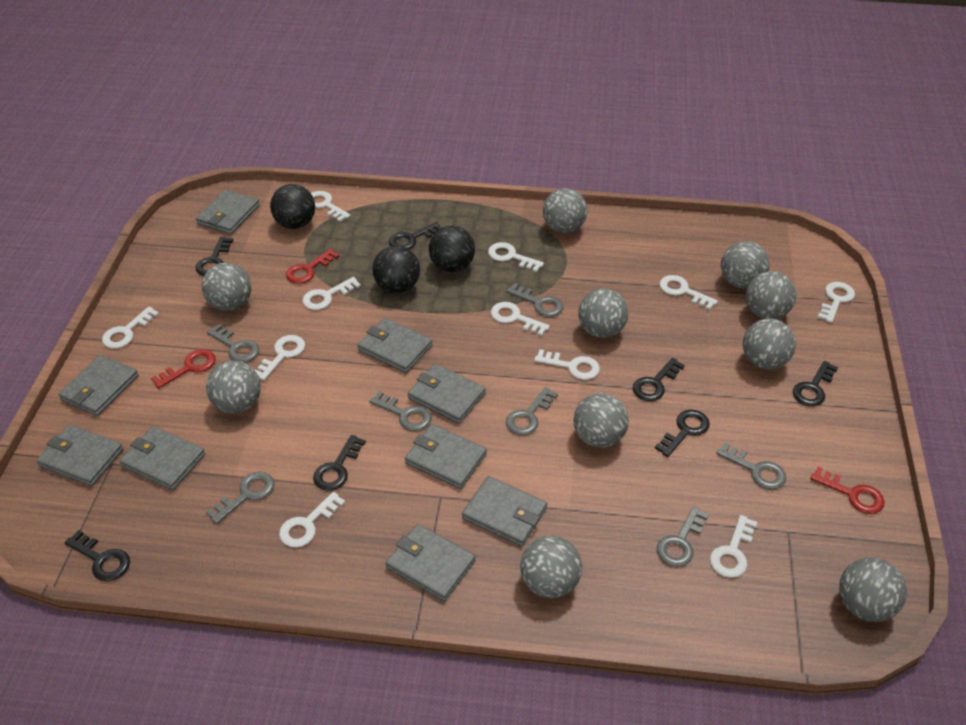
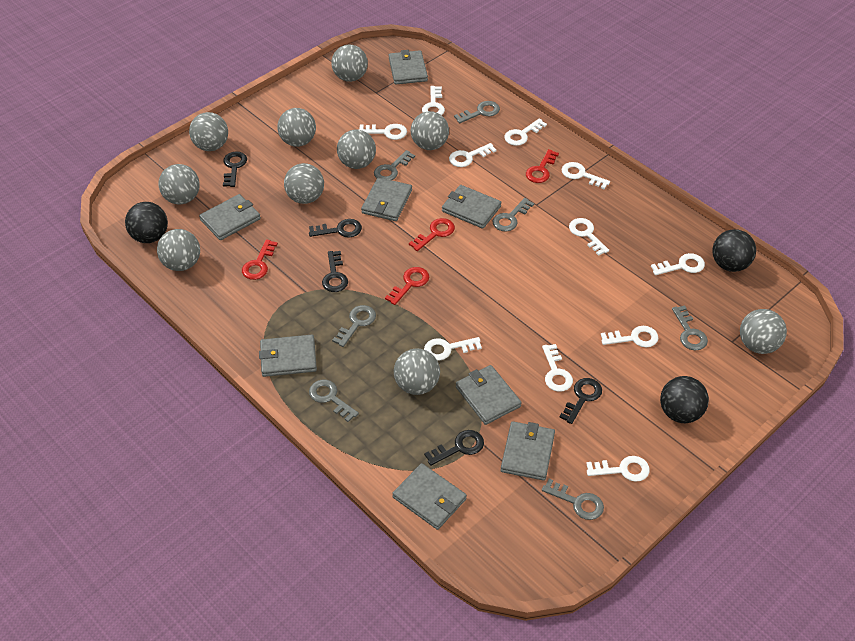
black key: 7 -> 5
grey wallet: 9 -> 8
red key: 3 -> 4

